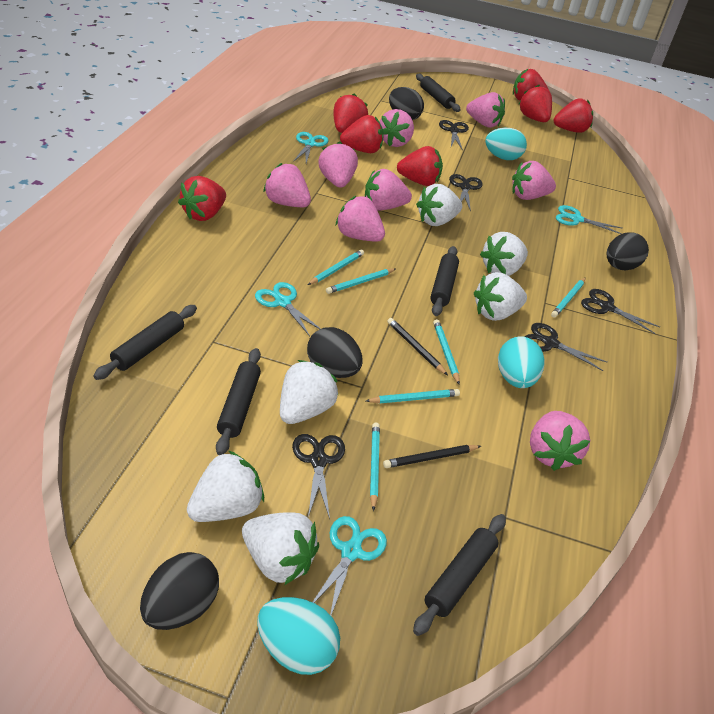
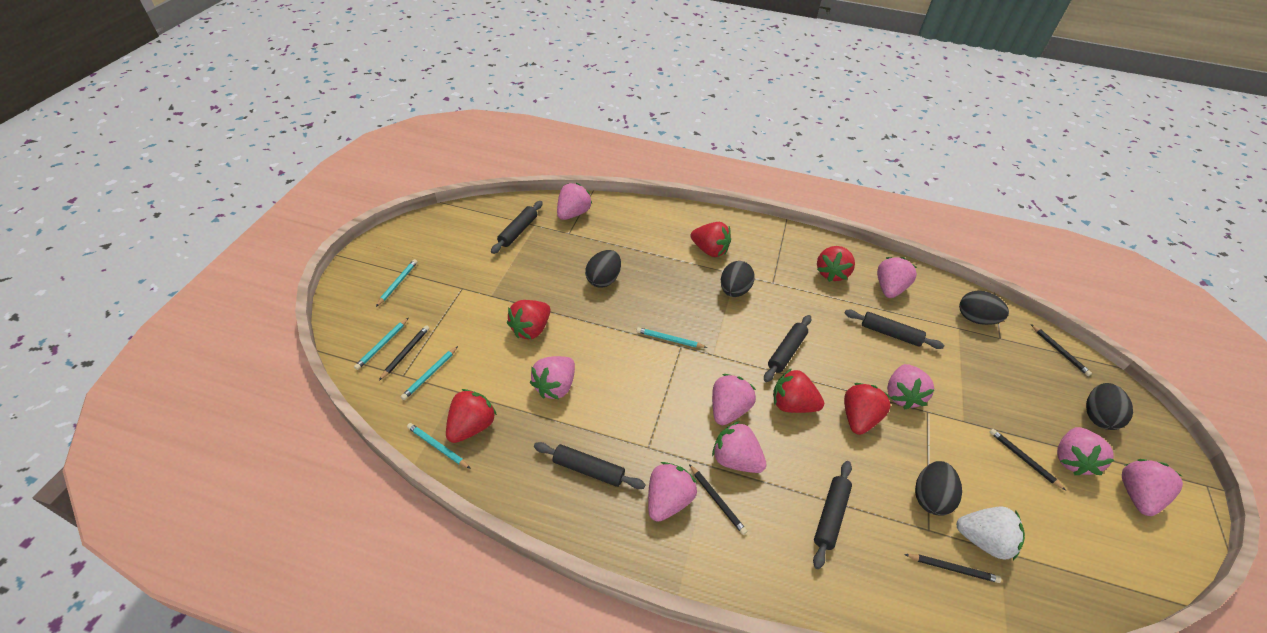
black egg: 4 -> 5
black pencil: 2 -> 5
black scissors: 5 -> 0
pink strawberry: 8 -> 9
red strawberry: 7 -> 6
turquoise egg: 3 -> 0
turquoise pencil: 6 -> 5
turquoise scissors: 4 -> 0
white strawberry: 6 -> 1

